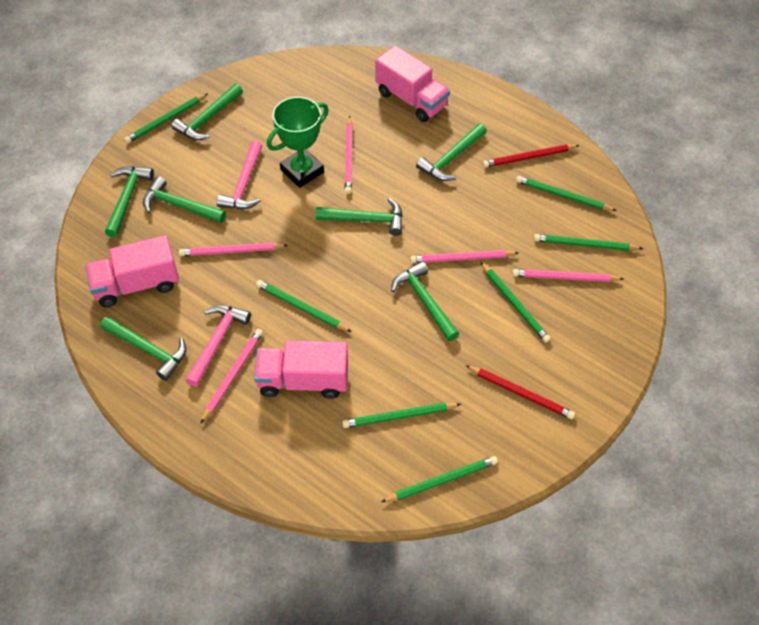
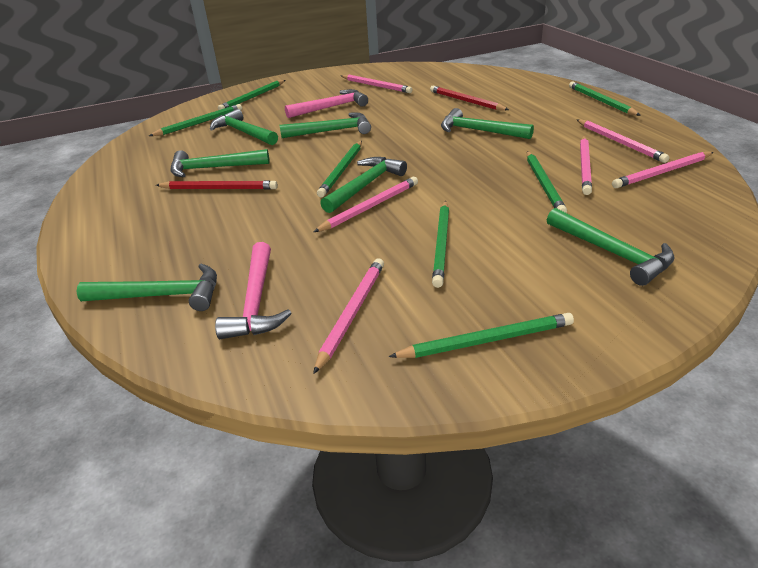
green trophy: 1 -> 0
pink pencil: 5 -> 6
pink truck: 3 -> 0

